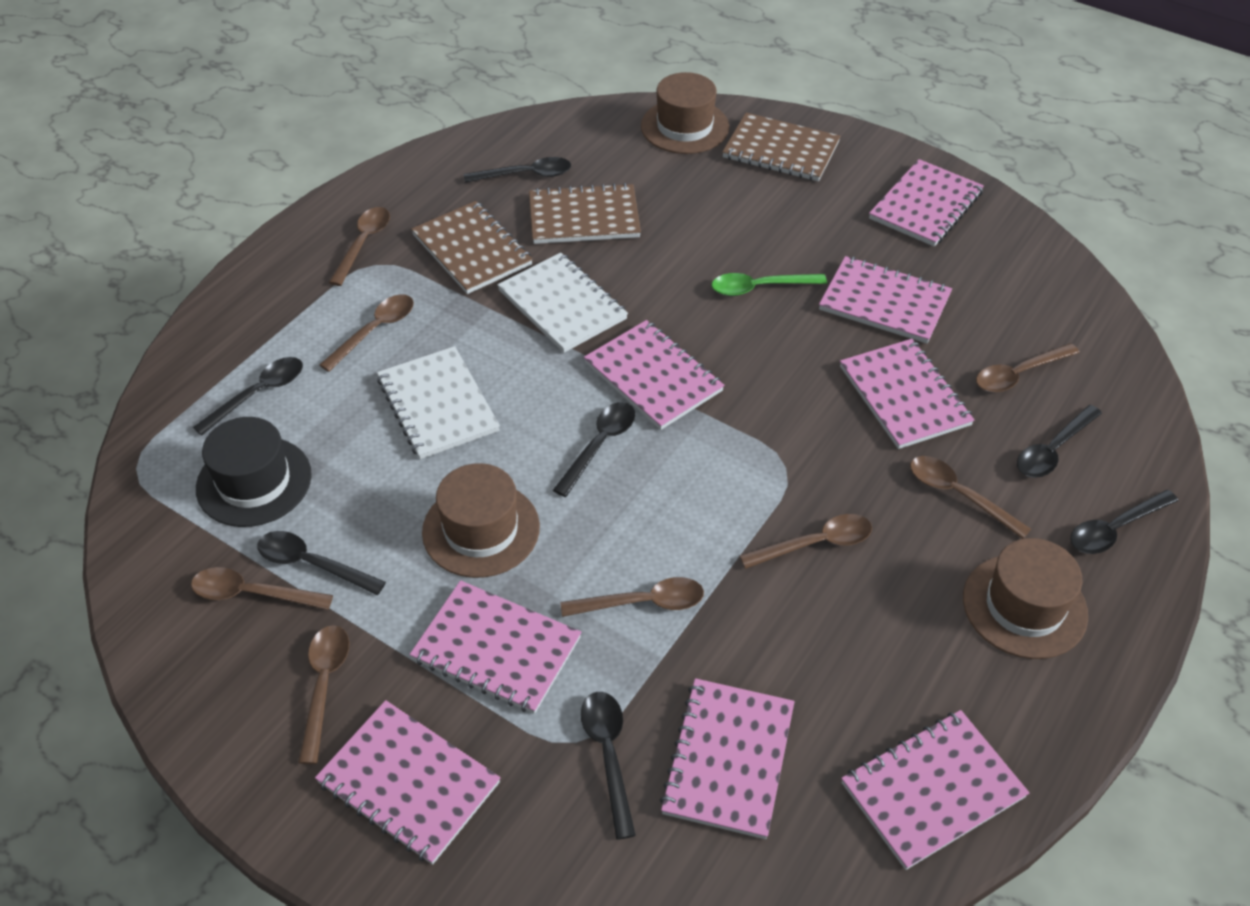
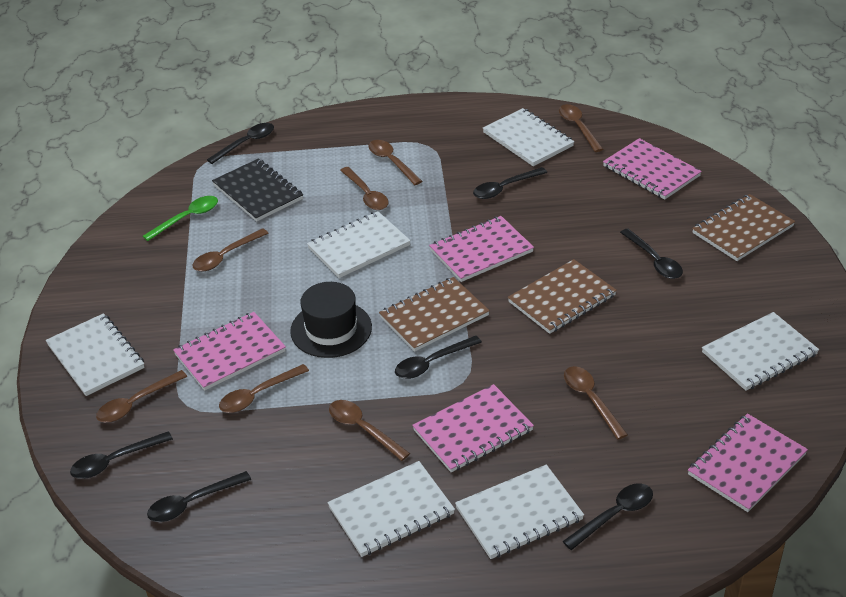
black notebook: 0 -> 1
brown hat: 3 -> 0
pink notebook: 8 -> 5
white notebook: 2 -> 6

